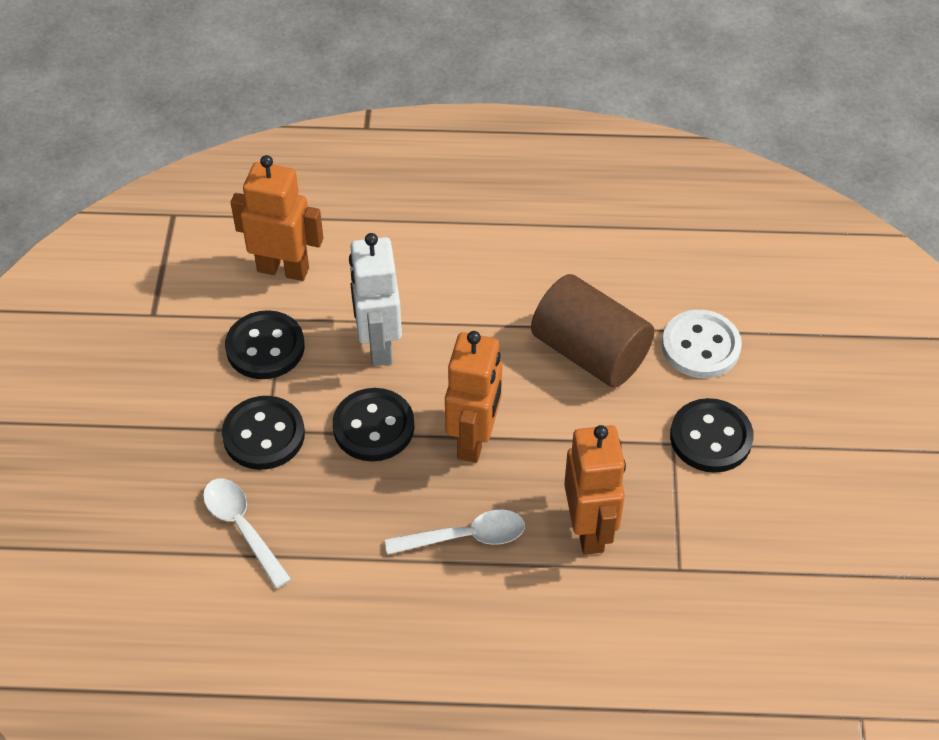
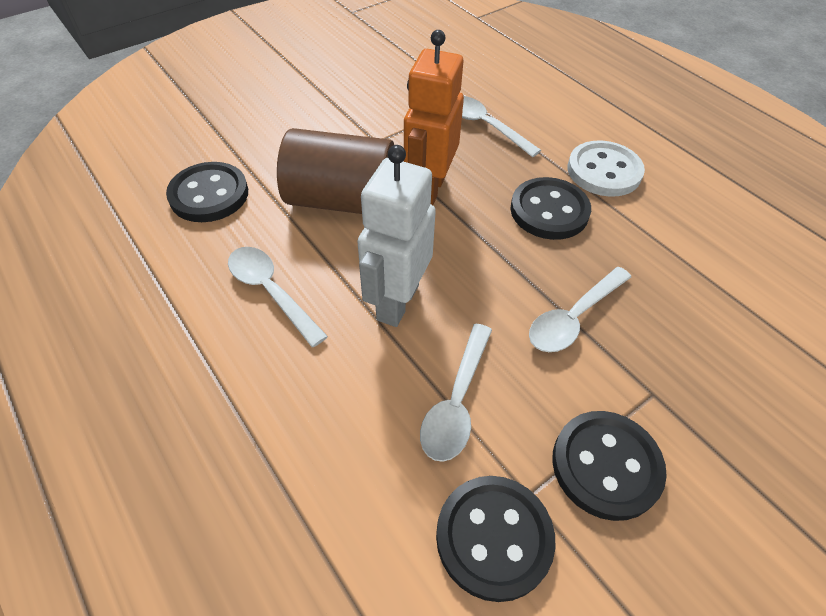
orange robot: 3 -> 1
white spoon: 2 -> 4

